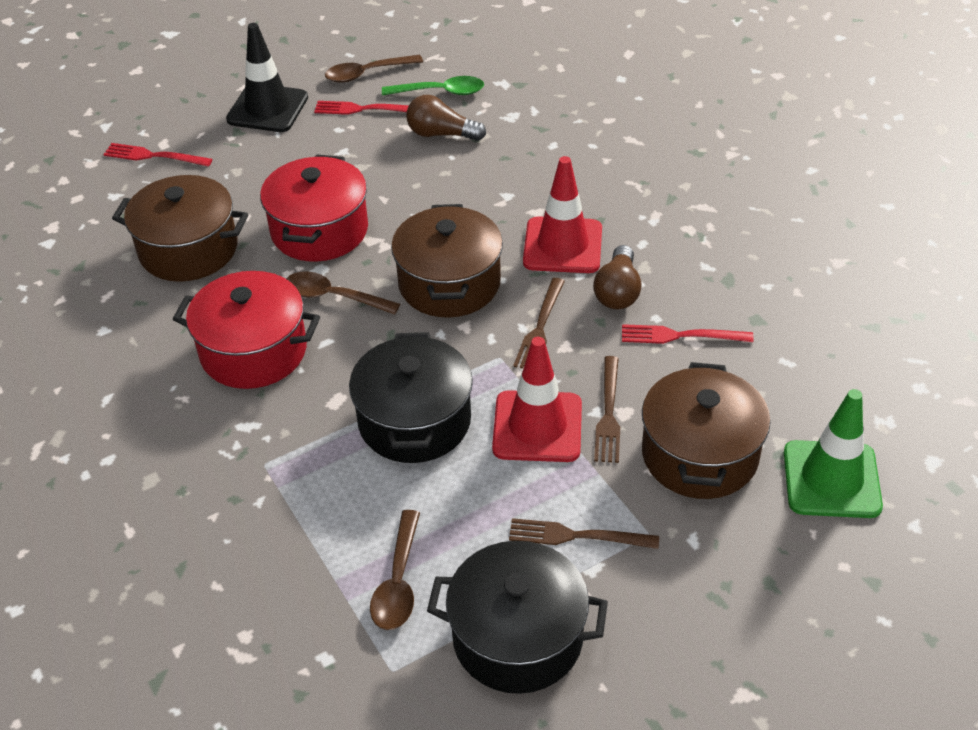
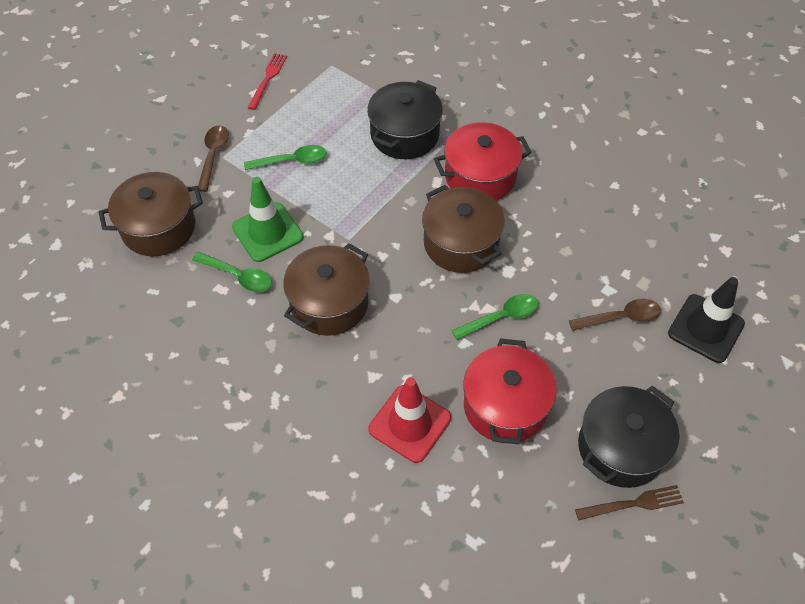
brown fork: 3 -> 1
brown light bulb: 2 -> 0
brown spoon: 3 -> 2
green spoon: 1 -> 3
red fork: 3 -> 1
red traffic cone: 2 -> 1

